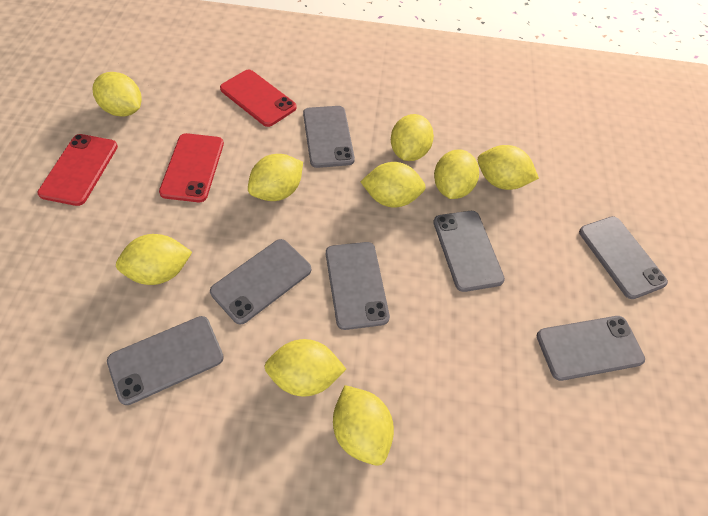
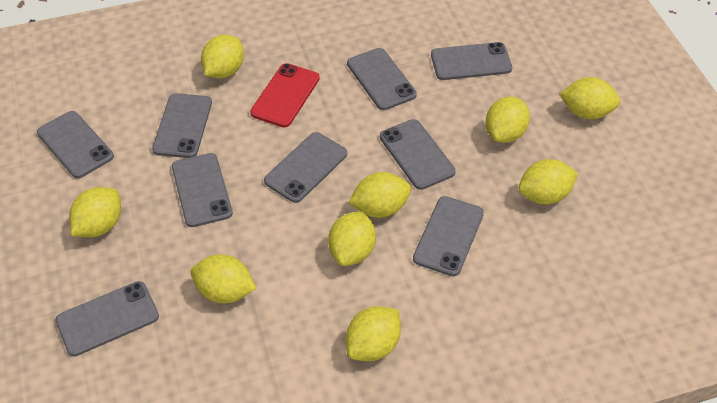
grey phone: 7 -> 9
red phone: 3 -> 1

